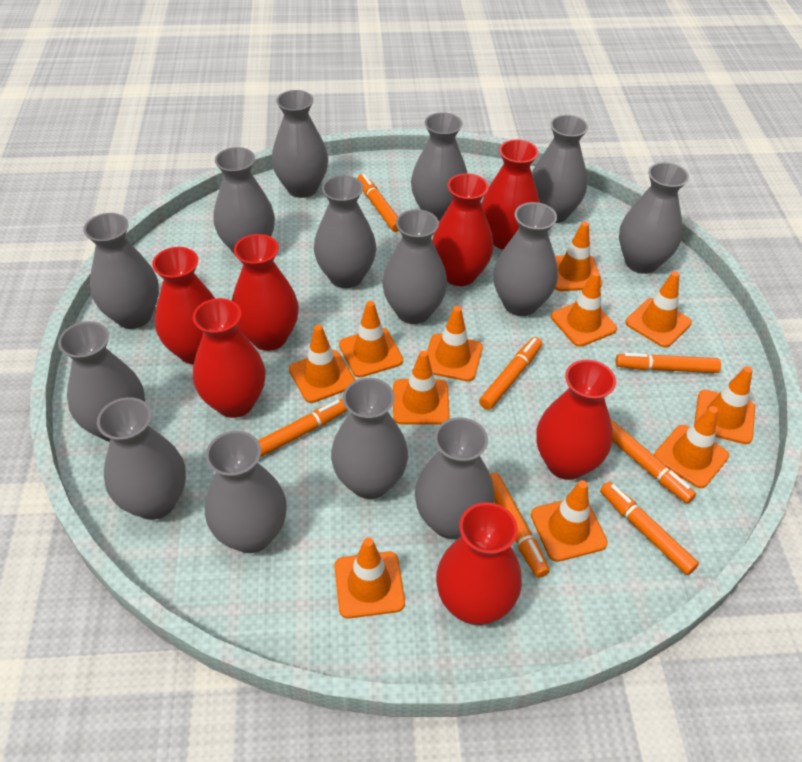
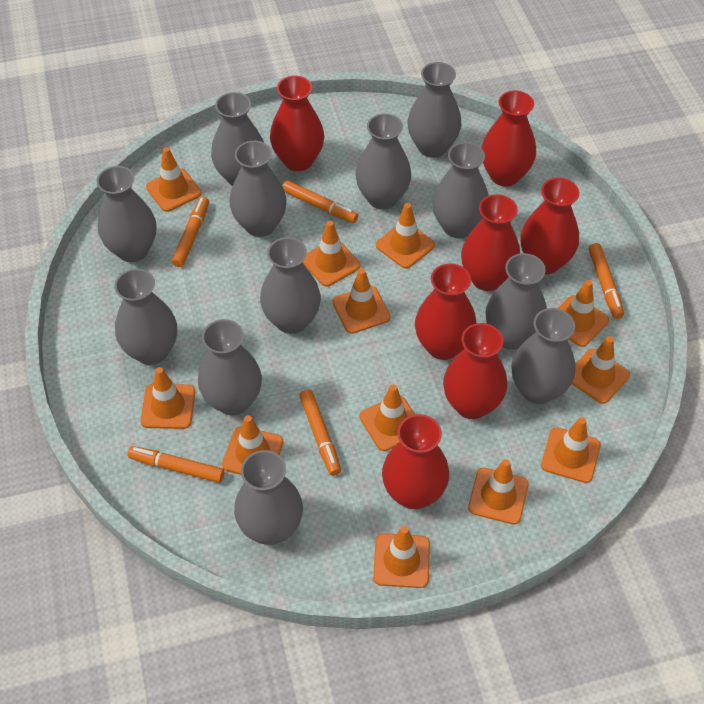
grey vase: 14 -> 12
orange marker: 7 -> 5
orange traffic cone: 11 -> 12

